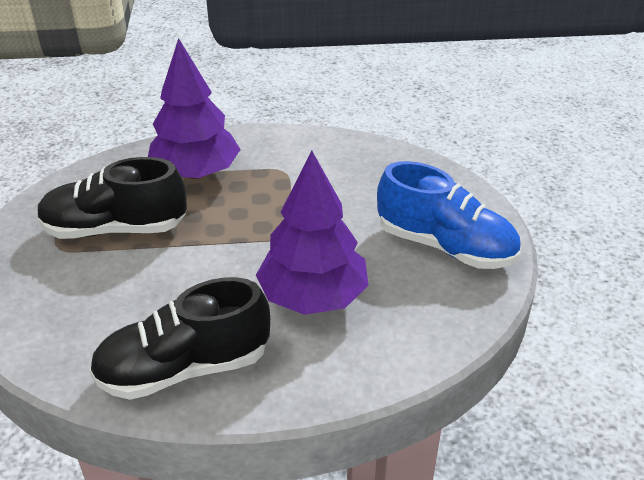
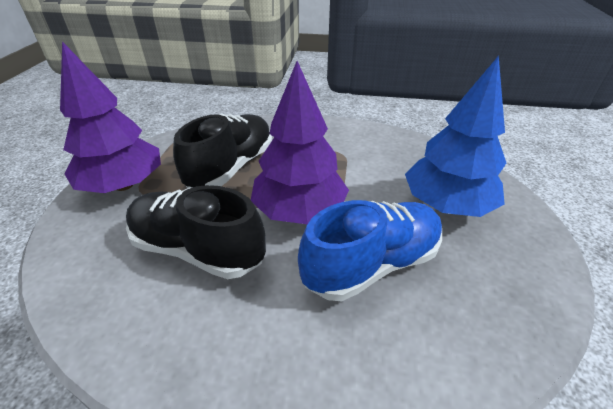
blue tree: 0 -> 1

